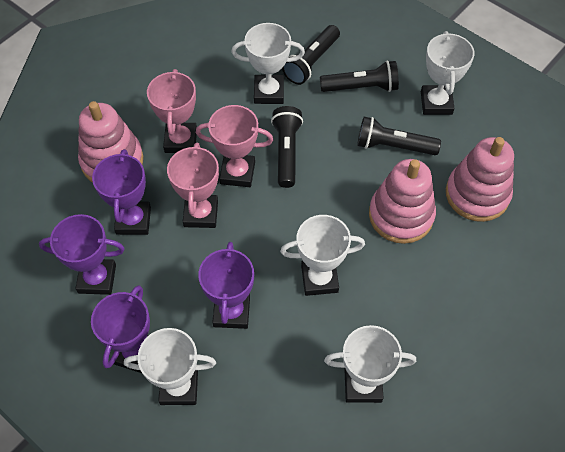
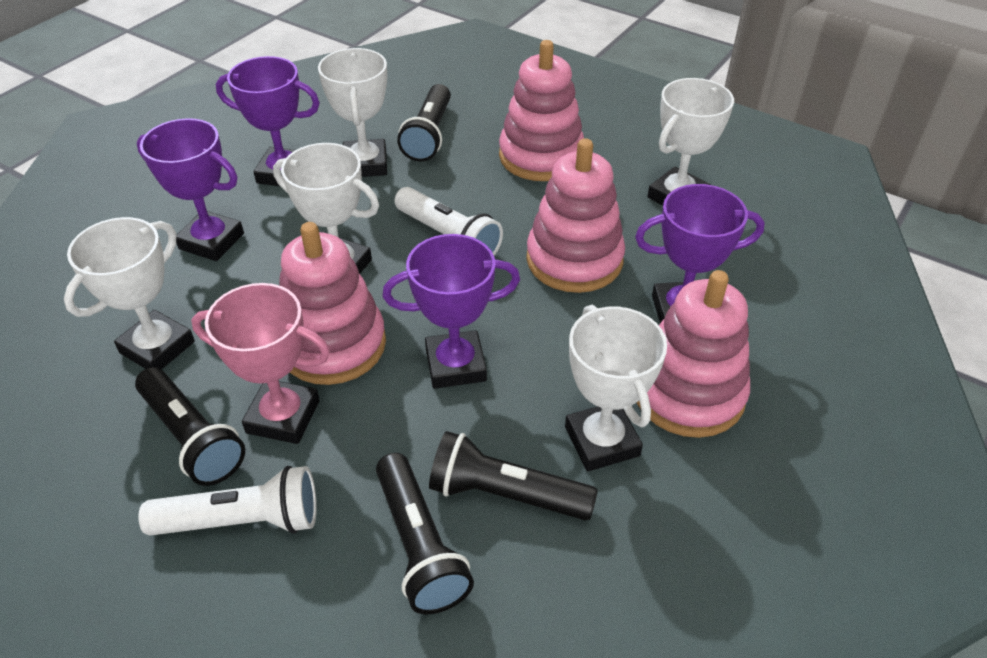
pink stacking toy: 3 -> 4
pink trophy: 3 -> 1
white flashlight: 0 -> 2

